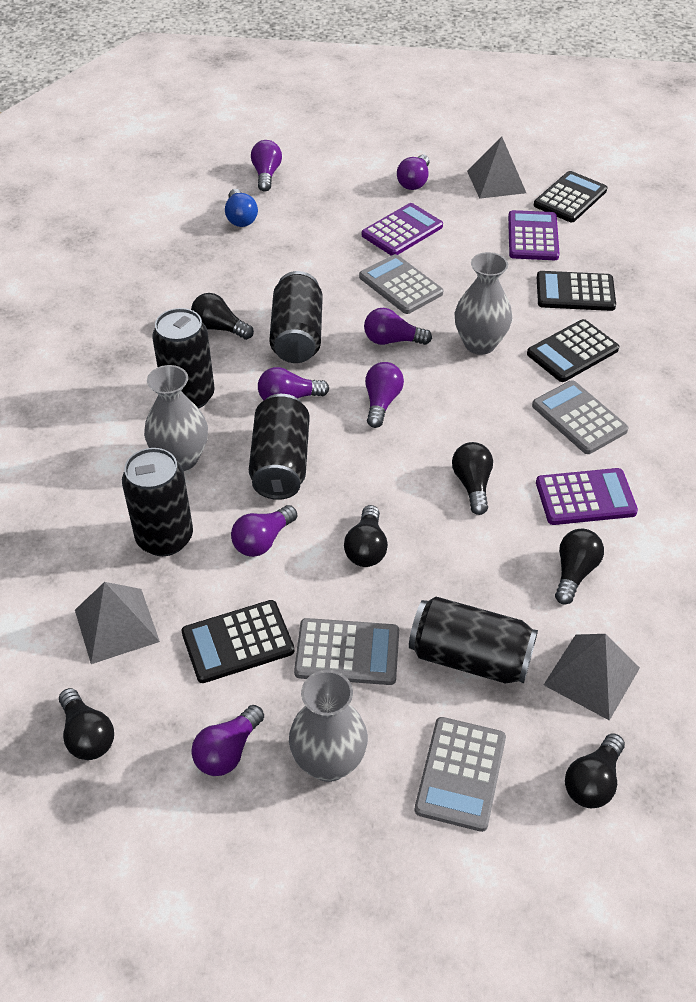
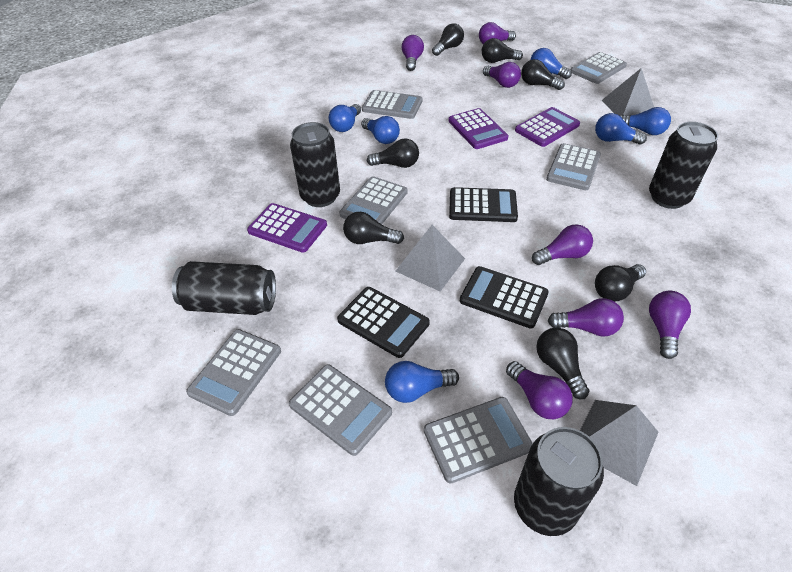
black calculator: 4 -> 3
black can: 5 -> 4
black light bulb: 6 -> 7
blue light bulb: 1 -> 6
grey calculator: 4 -> 7
grey vase: 3 -> 0

